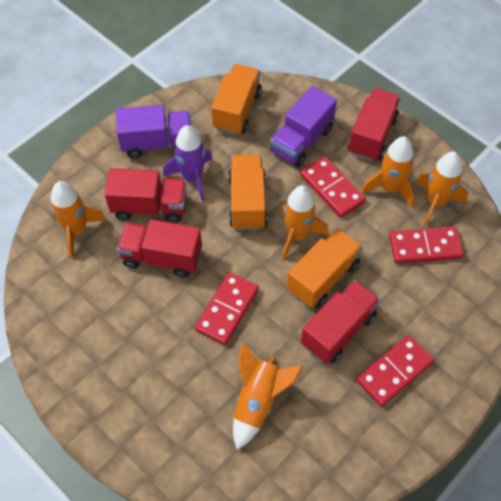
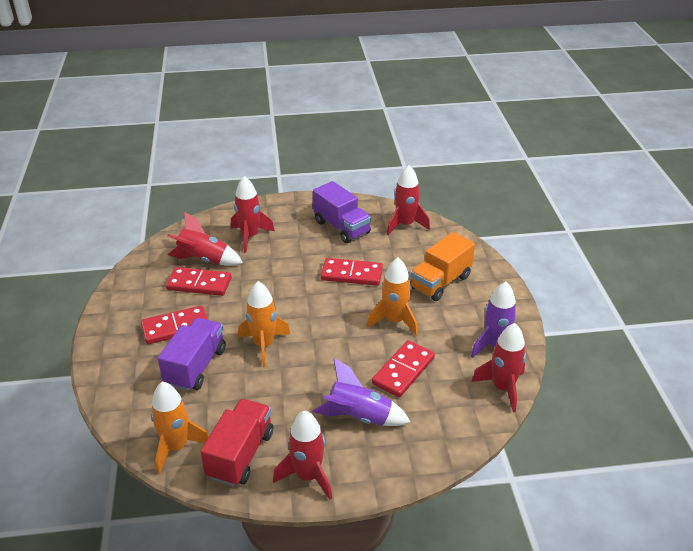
orange rocket: 5 -> 3
orange truck: 3 -> 1
purple rocket: 1 -> 2
red rocket: 0 -> 5
red truck: 4 -> 1

